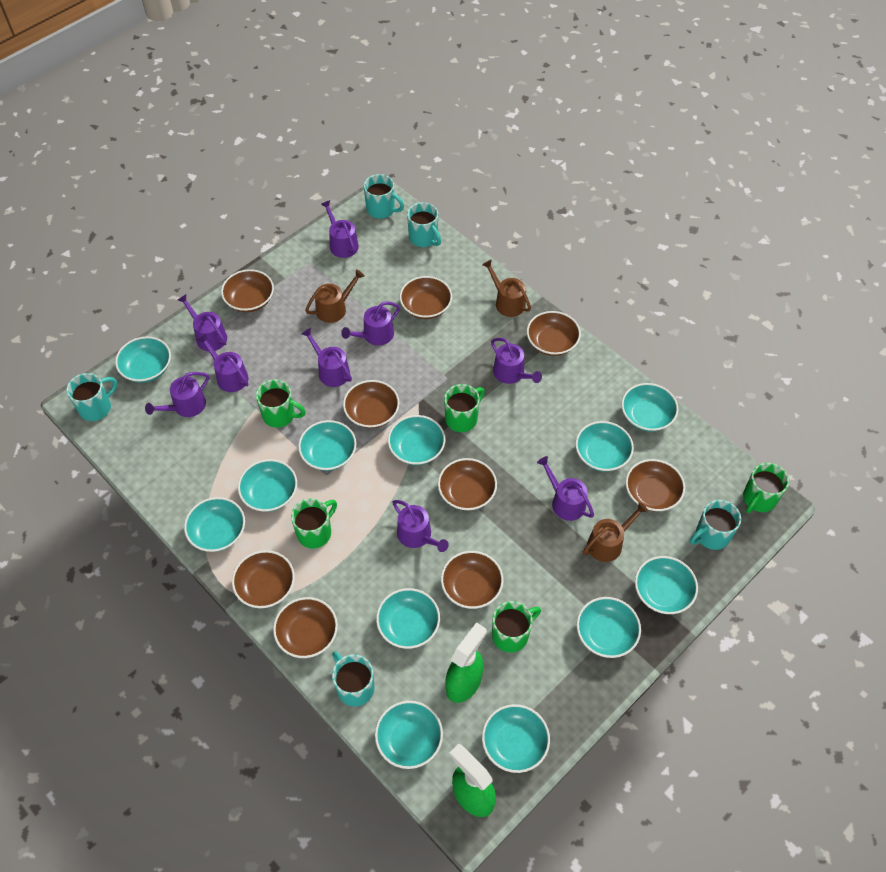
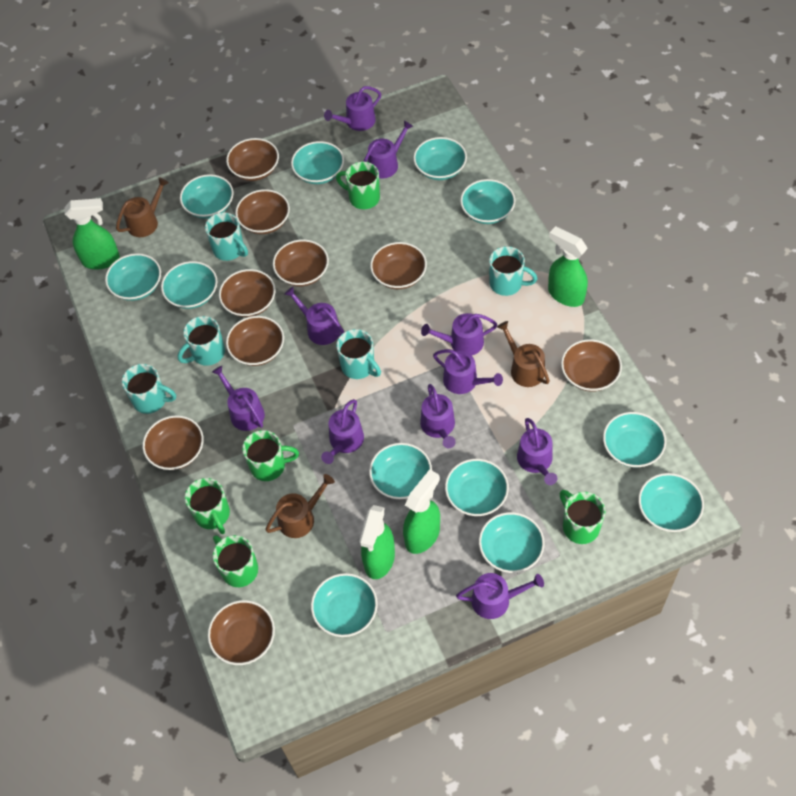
green spray bottle: 2 -> 4
purple watering can: 9 -> 10

